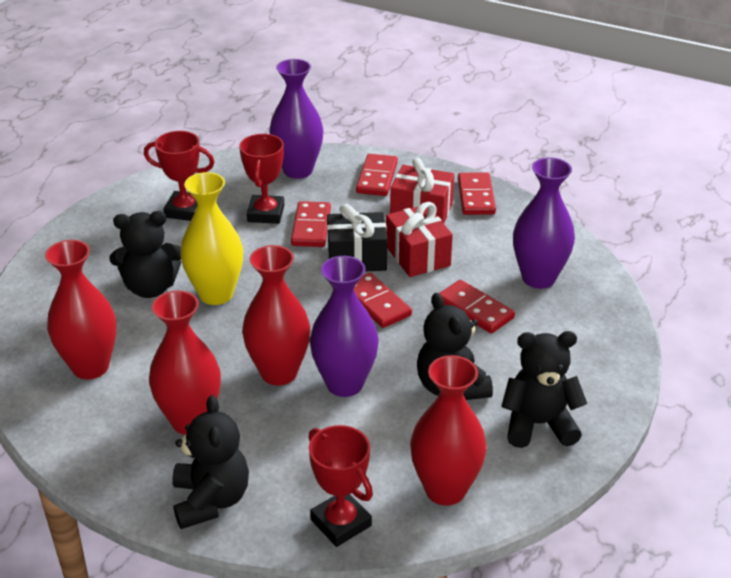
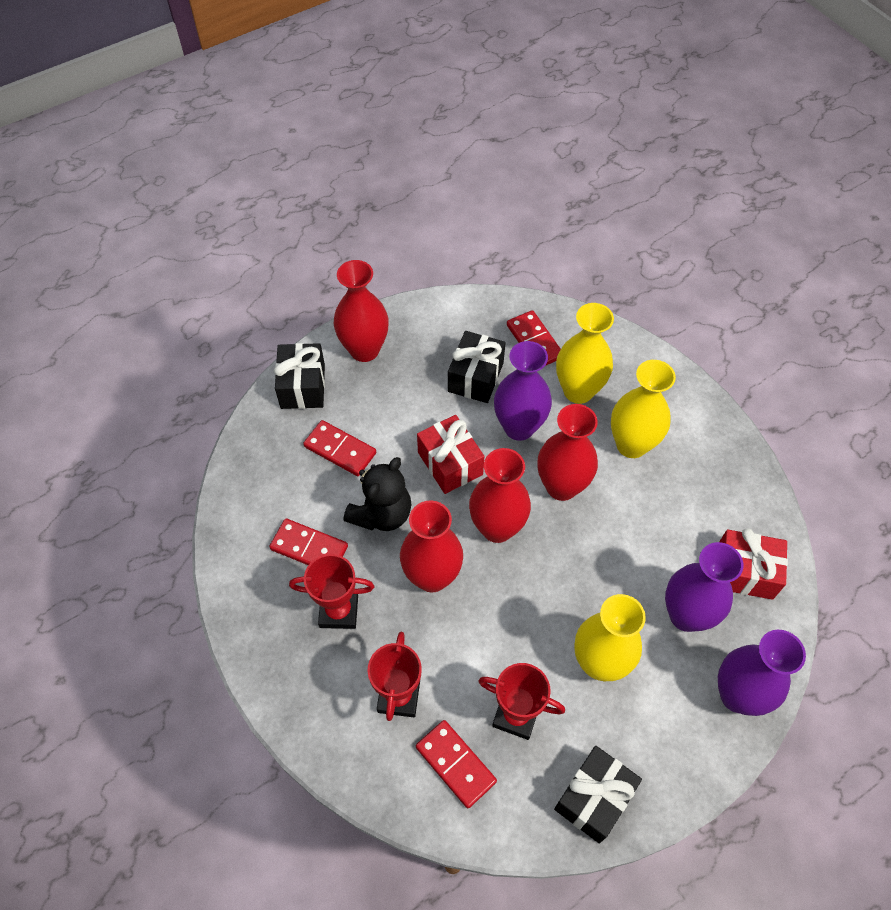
black gift: 1 -> 3
black teddy bear: 4 -> 1
red domino: 5 -> 4
yellow vase: 1 -> 3

